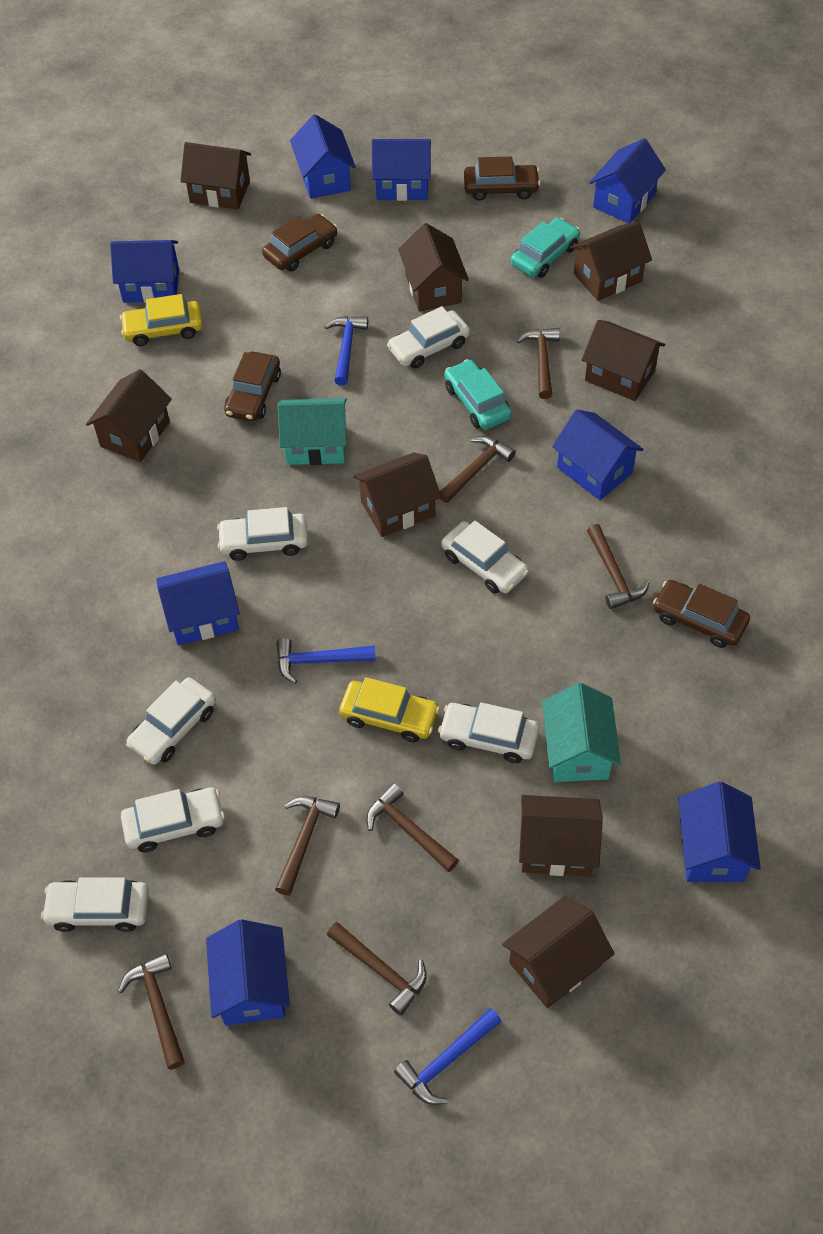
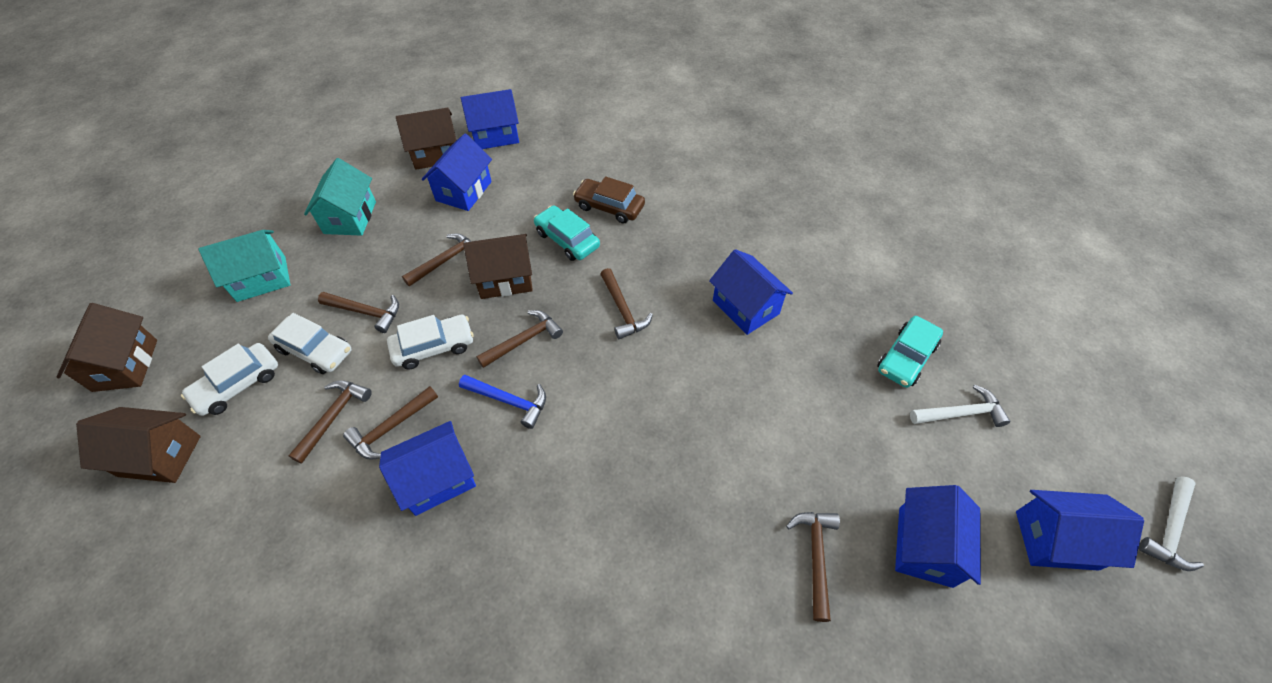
blue hammer: 3 -> 1
blue house: 8 -> 6
brown car: 4 -> 1
brown house: 8 -> 4
white car: 7 -> 3
white hammer: 0 -> 2
yellow car: 2 -> 0

